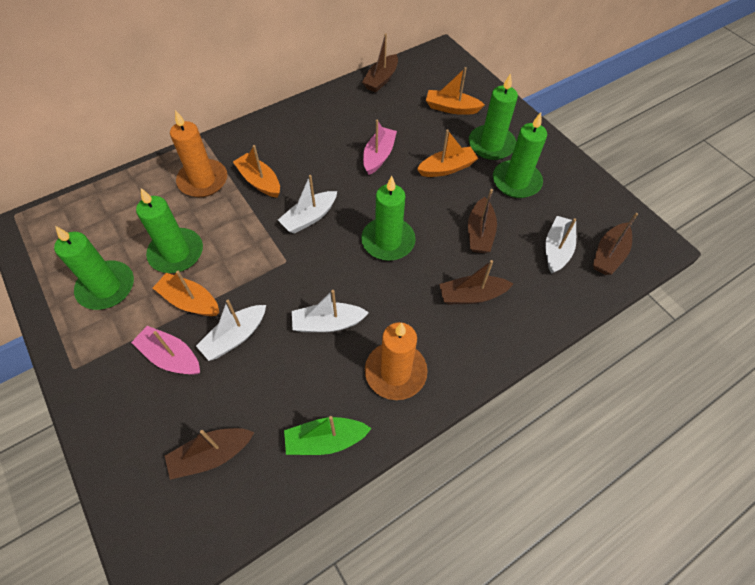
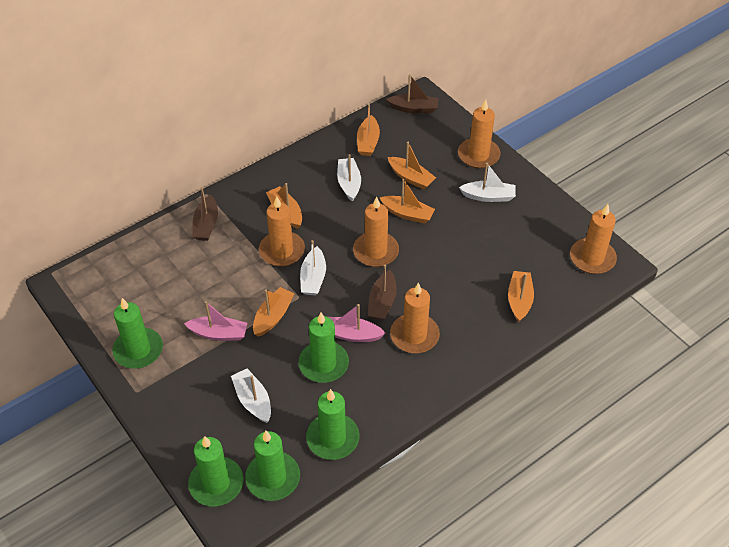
brown boat: 5 -> 3
green boat: 1 -> 0
orange boat: 4 -> 6
orange candle: 2 -> 5

